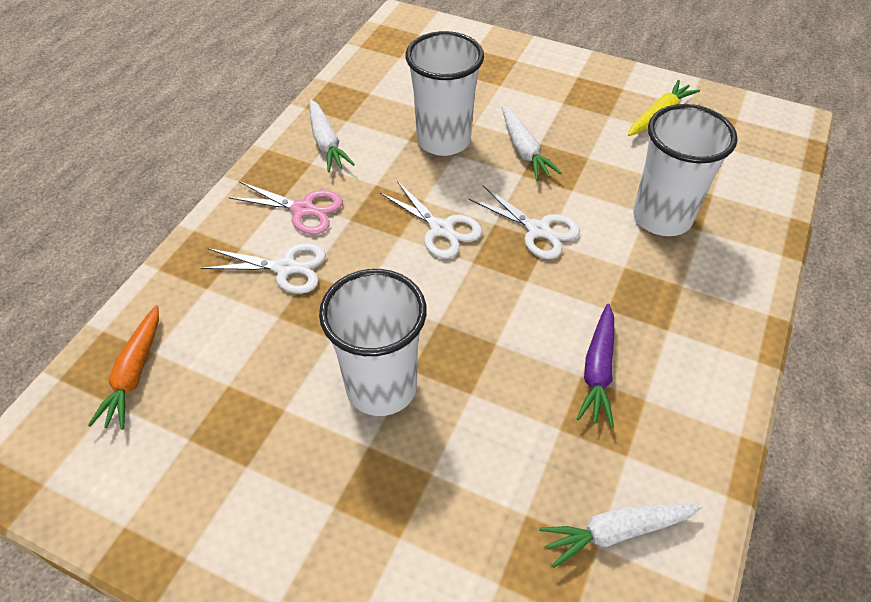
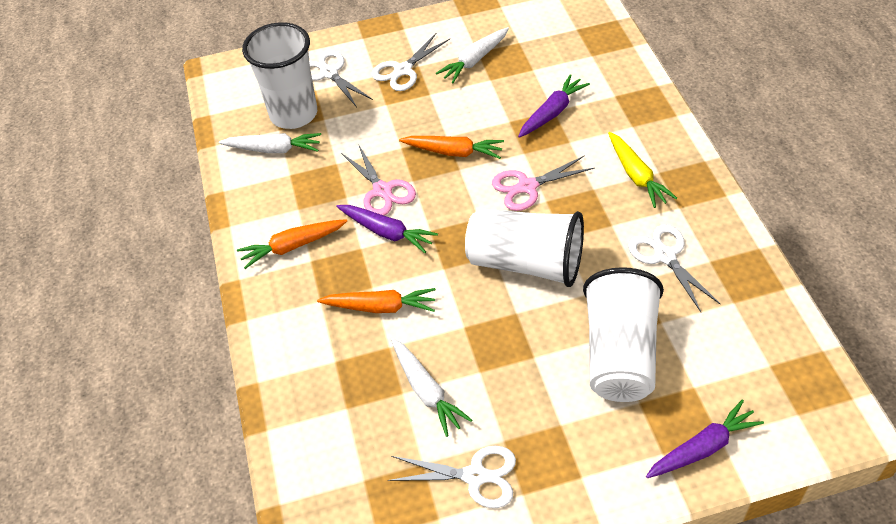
orange carrot: 1 -> 3
pink scissors: 1 -> 2
purple carrot: 1 -> 3
white scissors: 3 -> 4

